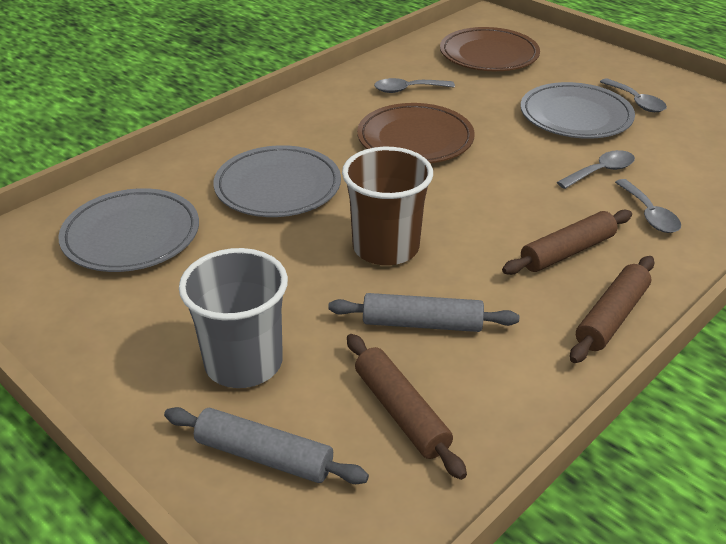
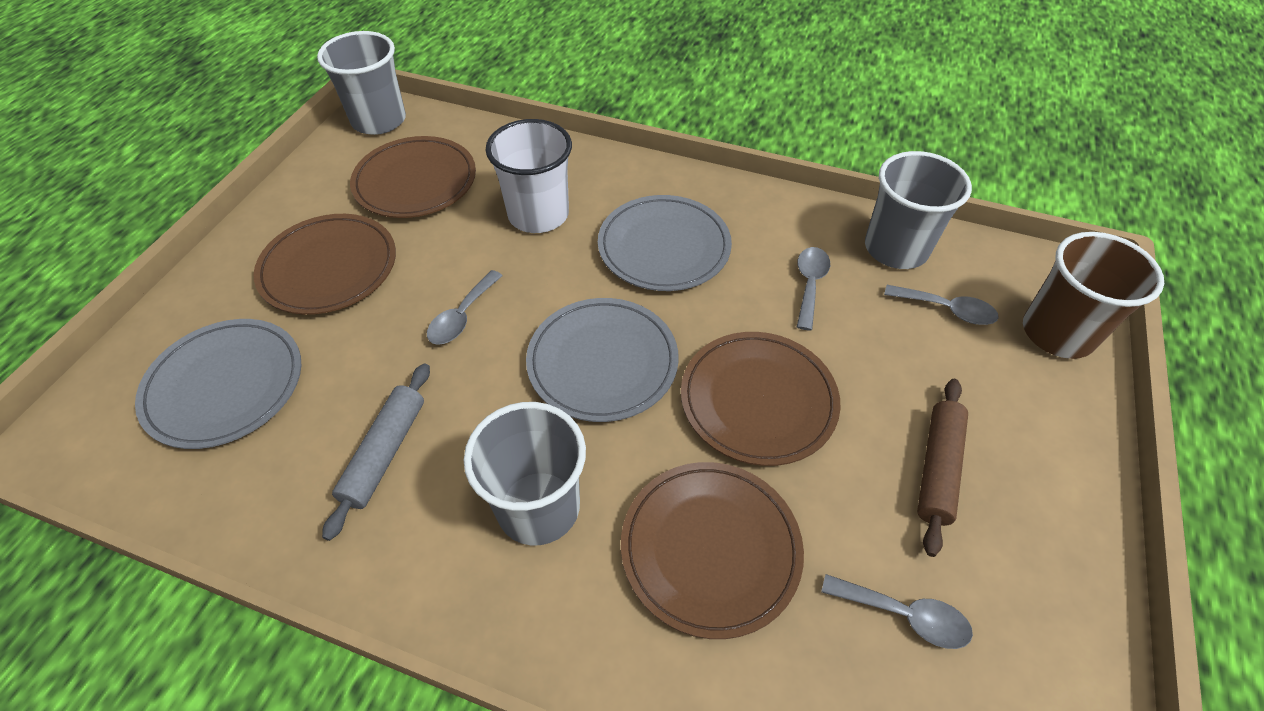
brown plate: 2 -> 4
brown rolling pin: 3 -> 1
grey cup: 1 -> 3
grey rolling pin: 2 -> 1
white cup: 0 -> 1

